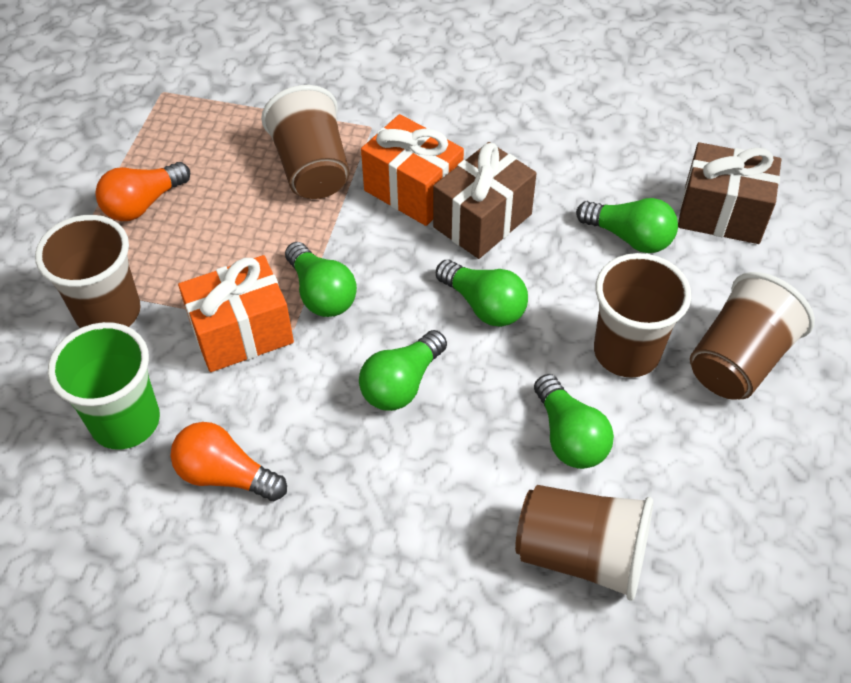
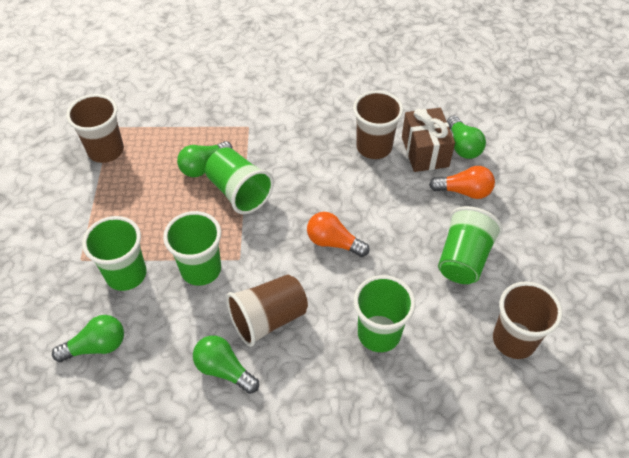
brown cup: 5 -> 4
brown gift: 2 -> 1
green cup: 1 -> 5
green light bulb: 5 -> 4
orange gift: 2 -> 0

